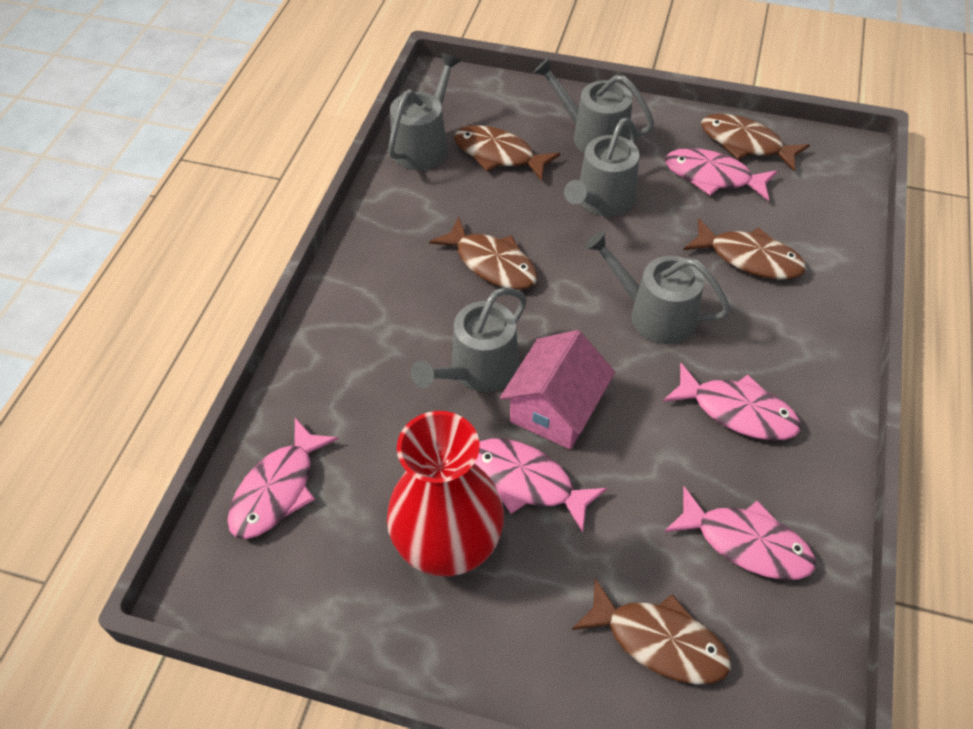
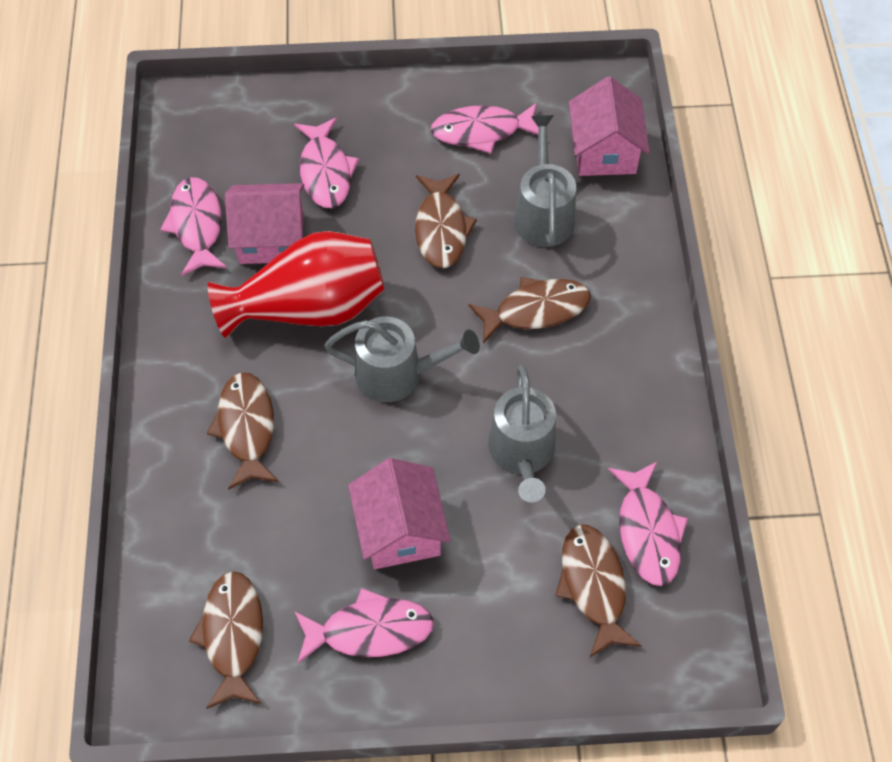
grey watering can: 5 -> 3
pink house: 1 -> 3

